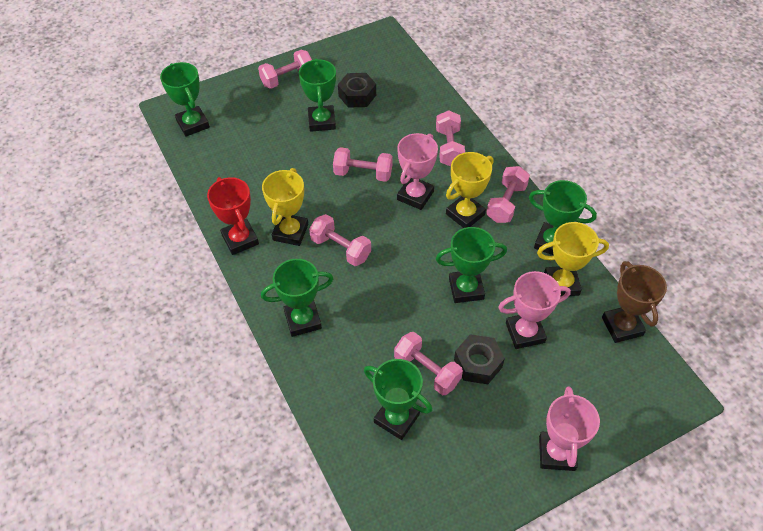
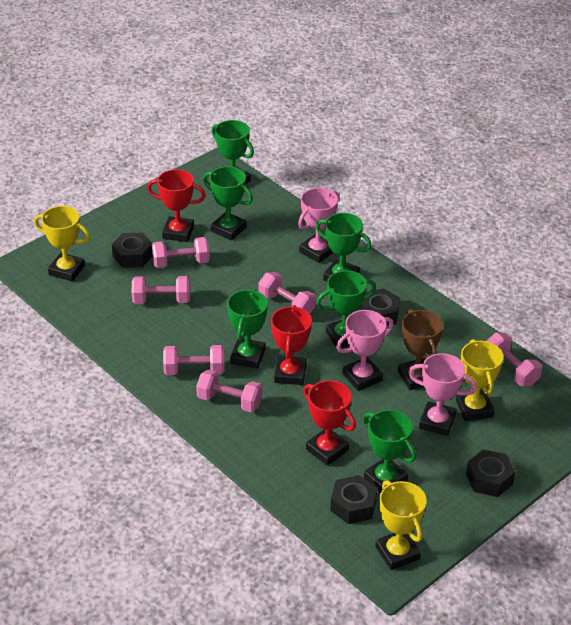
black nut: 2 -> 4
red trophy: 1 -> 3

